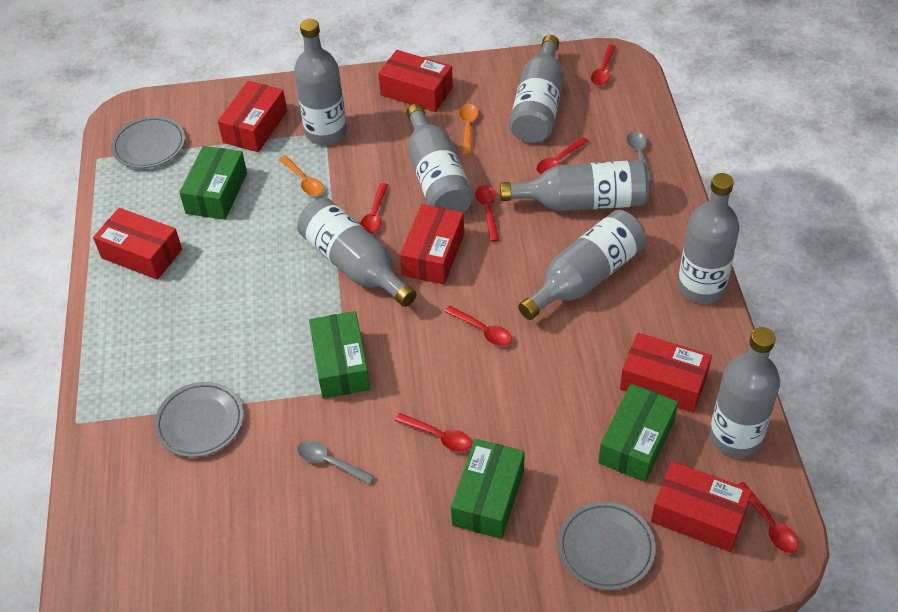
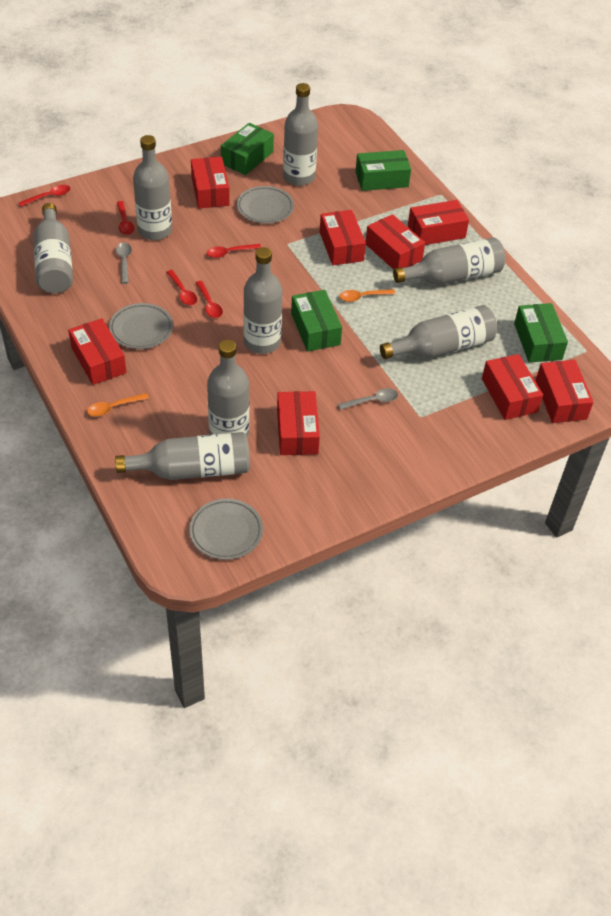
red box: 6 -> 8
red spoon: 7 -> 5

